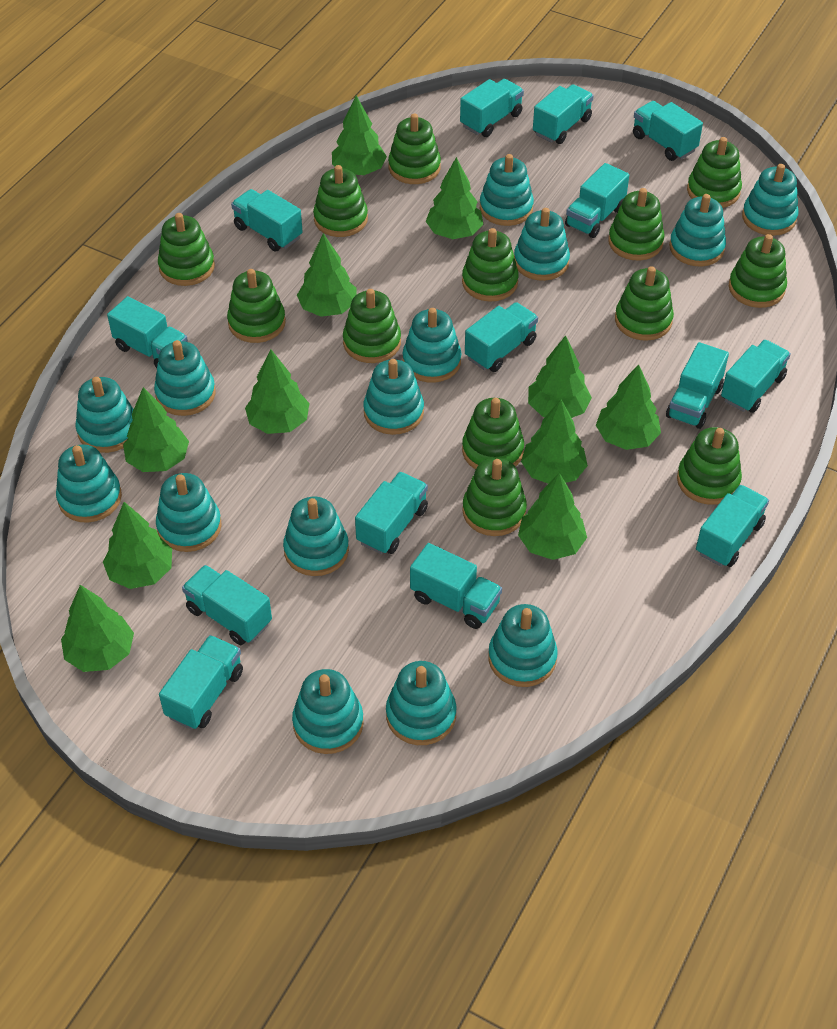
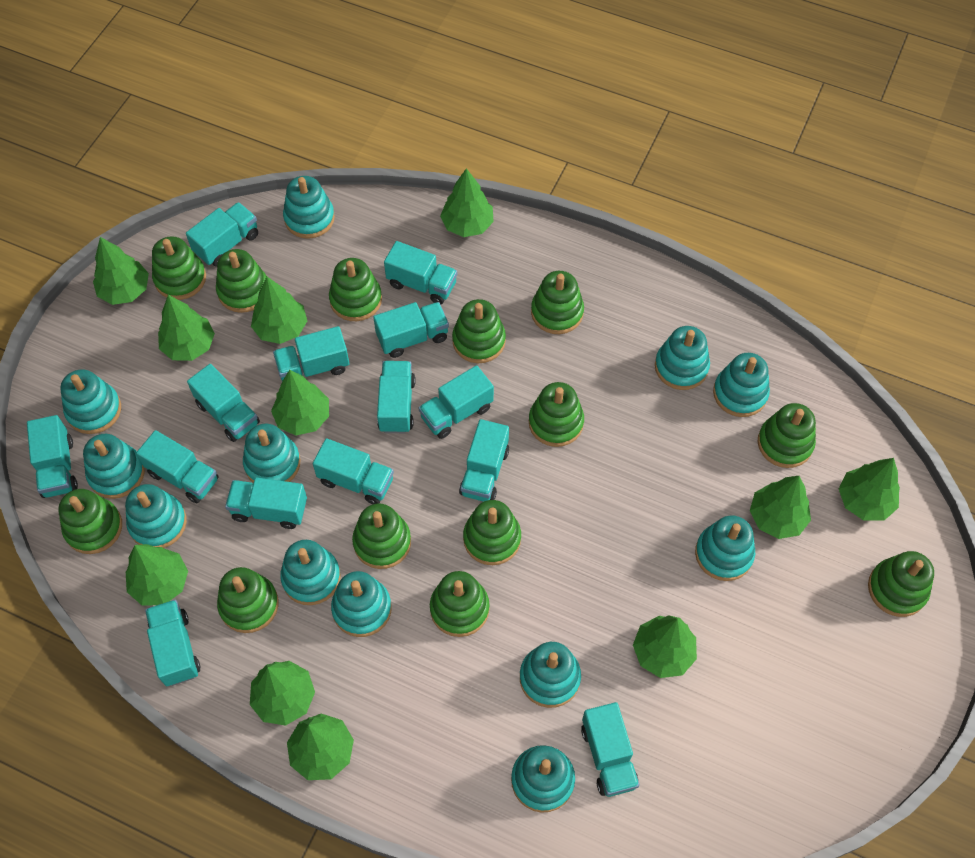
turquoise stacking toy: 14 -> 12

